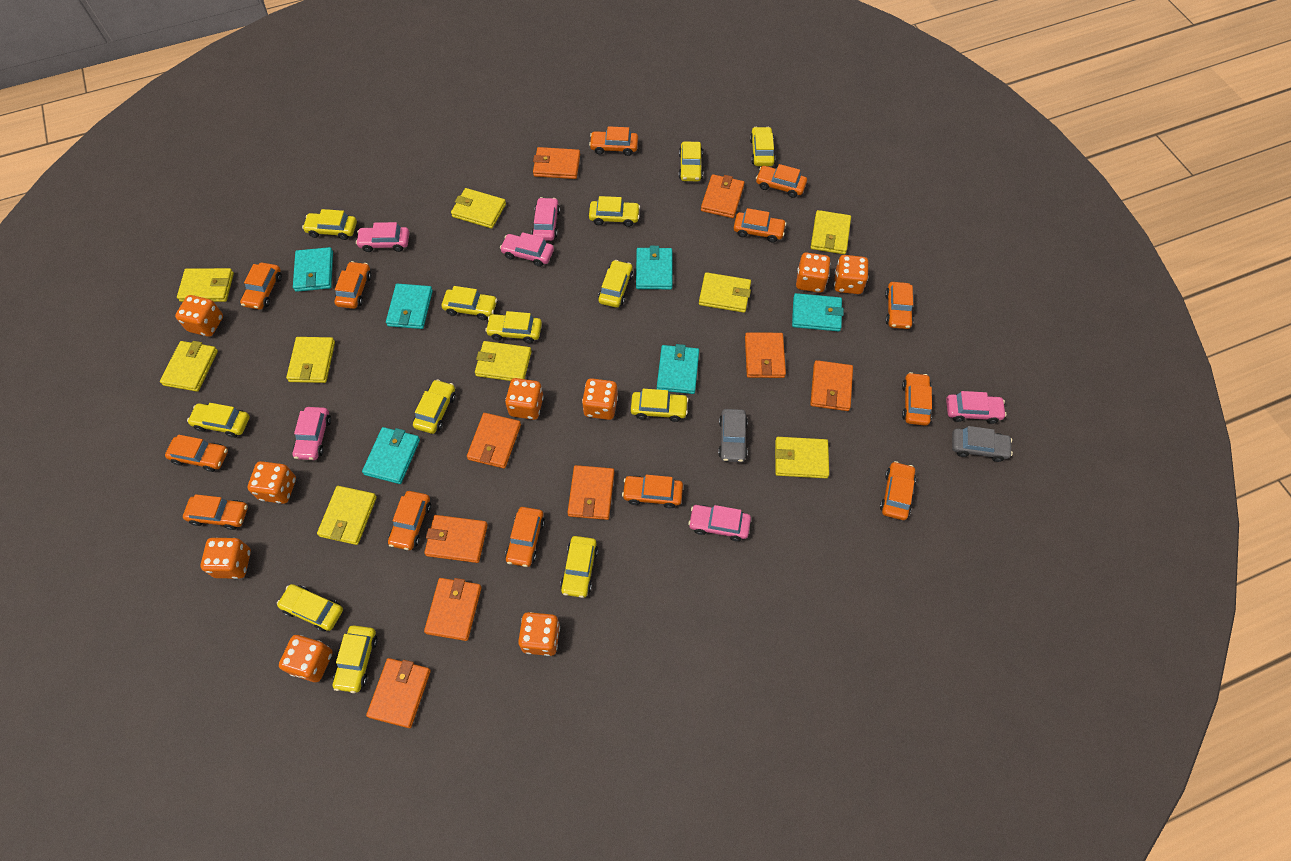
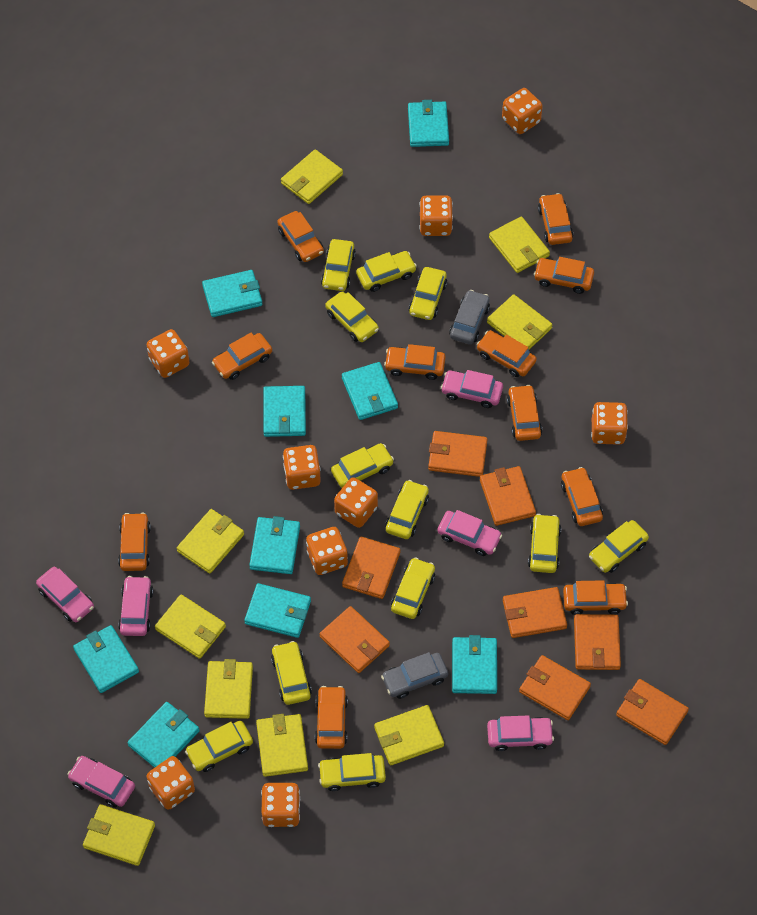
orange car: 13 -> 11
orange wallet: 9 -> 8
turquoise wallet: 6 -> 9
yellow car: 13 -> 12

